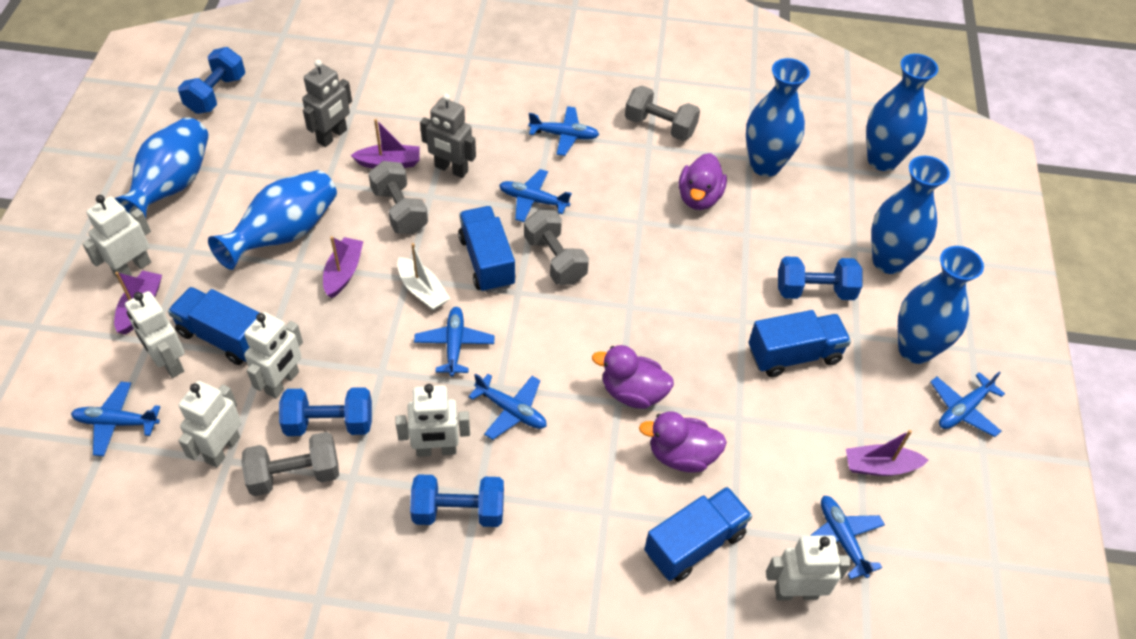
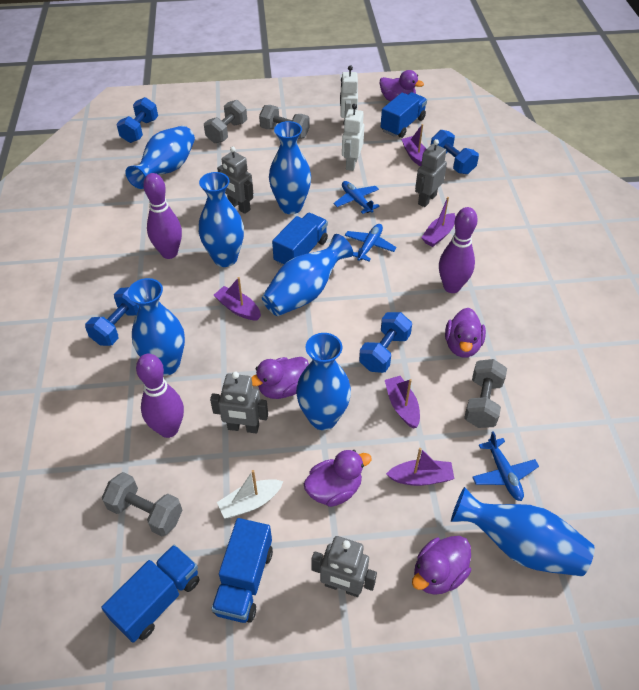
blue plane: 7 -> 3
blue vase: 6 -> 7
grey robot: 2 -> 4
purple boat: 4 -> 5
purple bowling pin: 0 -> 3
purple duck: 3 -> 5
white robot: 6 -> 2

